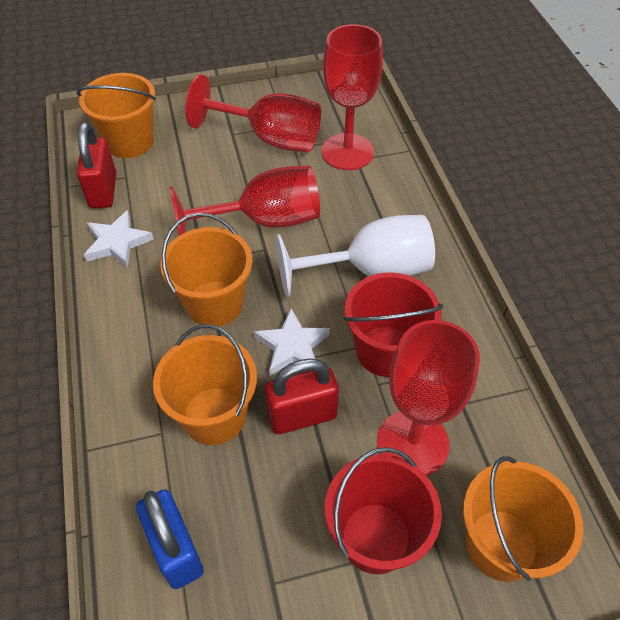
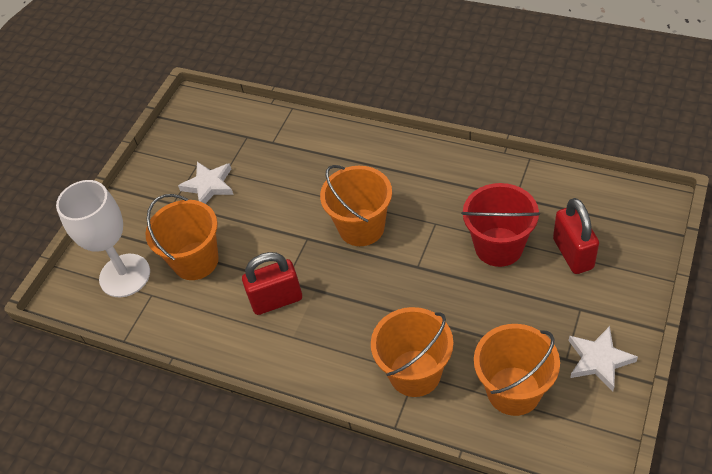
blue padlock: 1 -> 0
red bucket: 2 -> 1
red goblet: 4 -> 0

